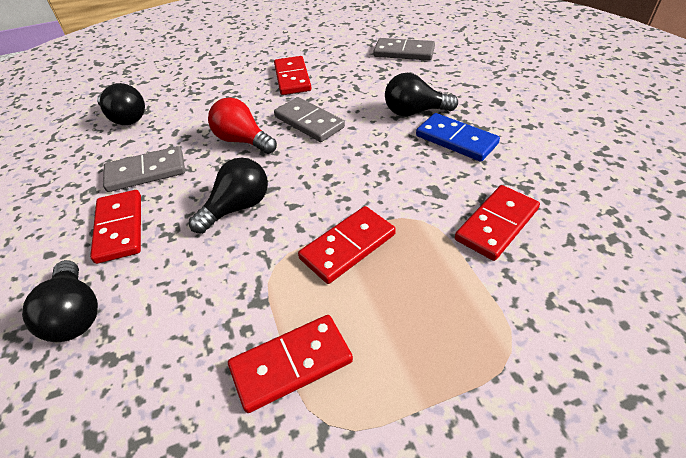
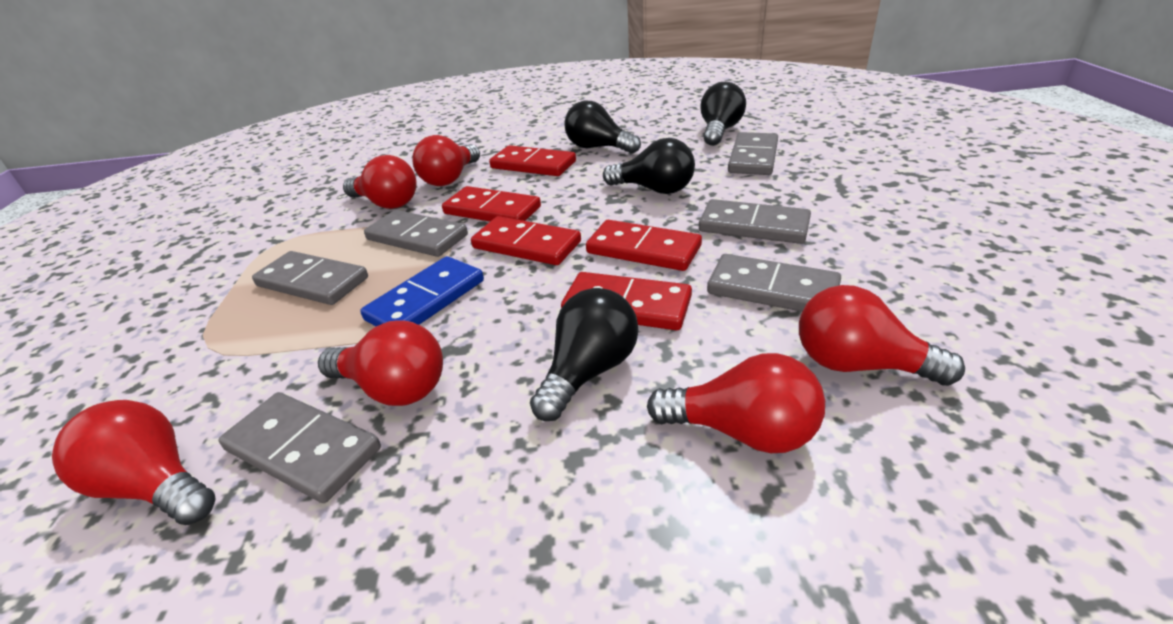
grey domino: 3 -> 6
red light bulb: 1 -> 6

